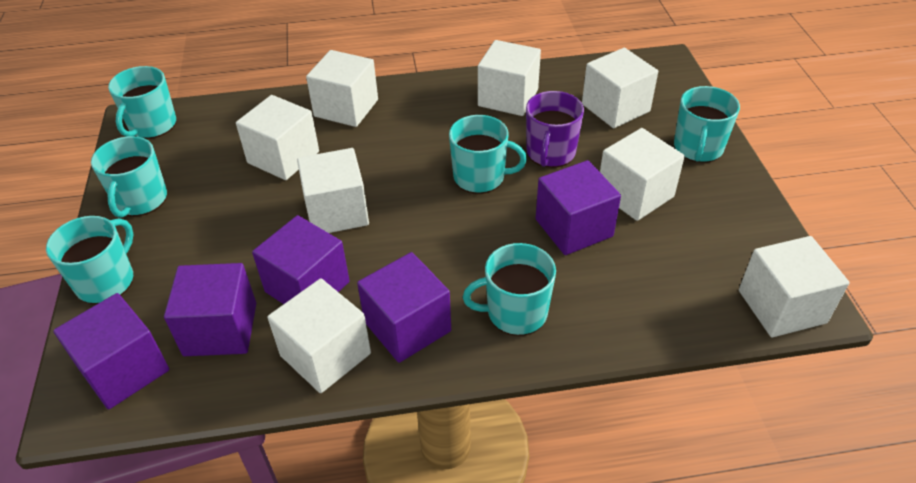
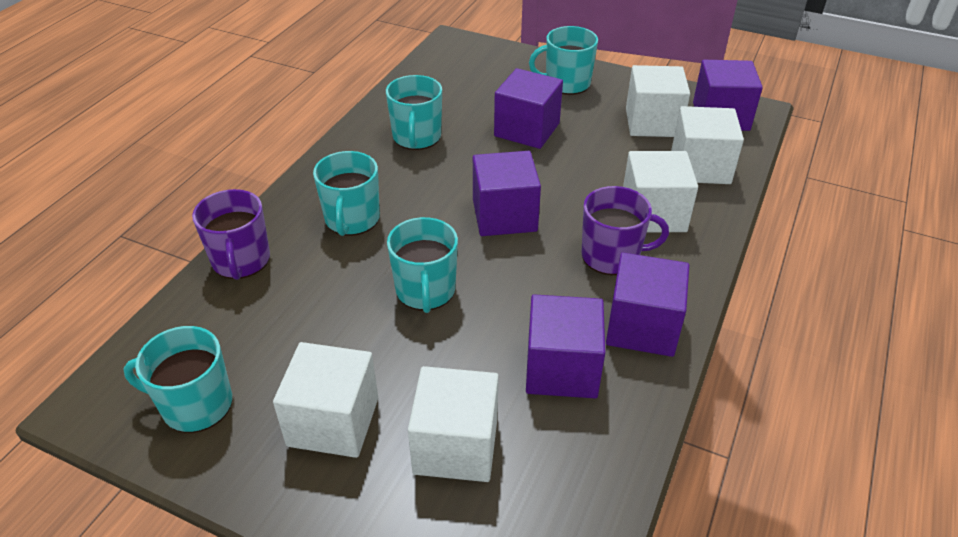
purple mug: 1 -> 2
turquoise mug: 6 -> 5
white cube: 8 -> 5

